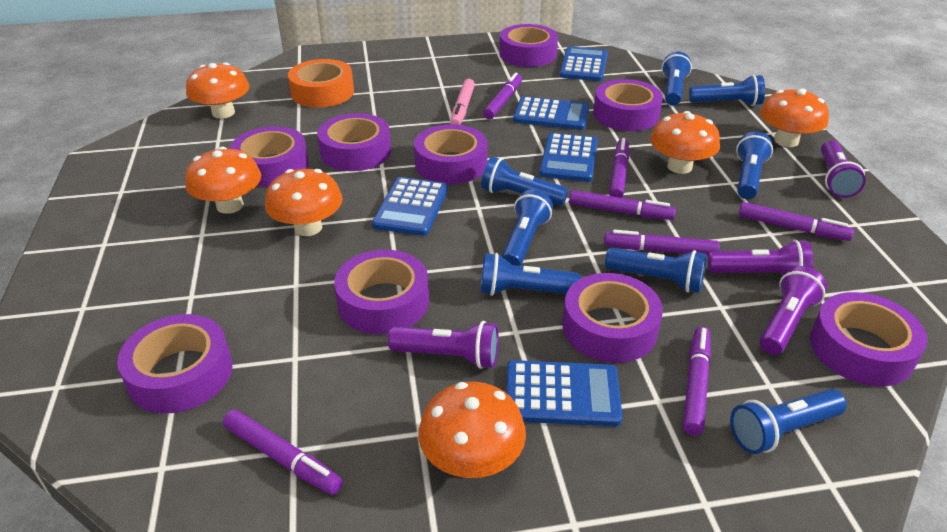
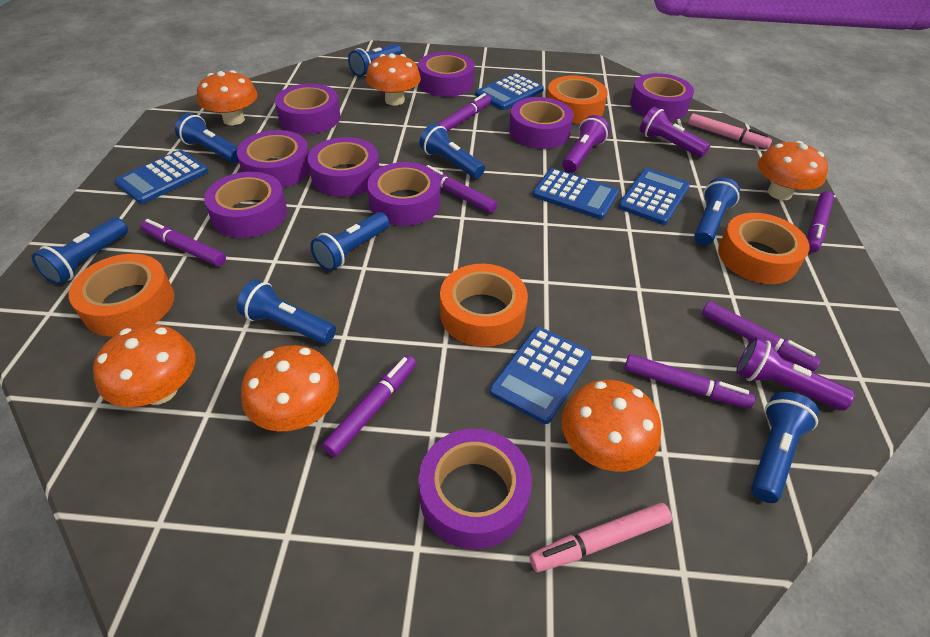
orange tape: 1 -> 4
pink marker: 1 -> 2
purple flashlight: 4 -> 3

